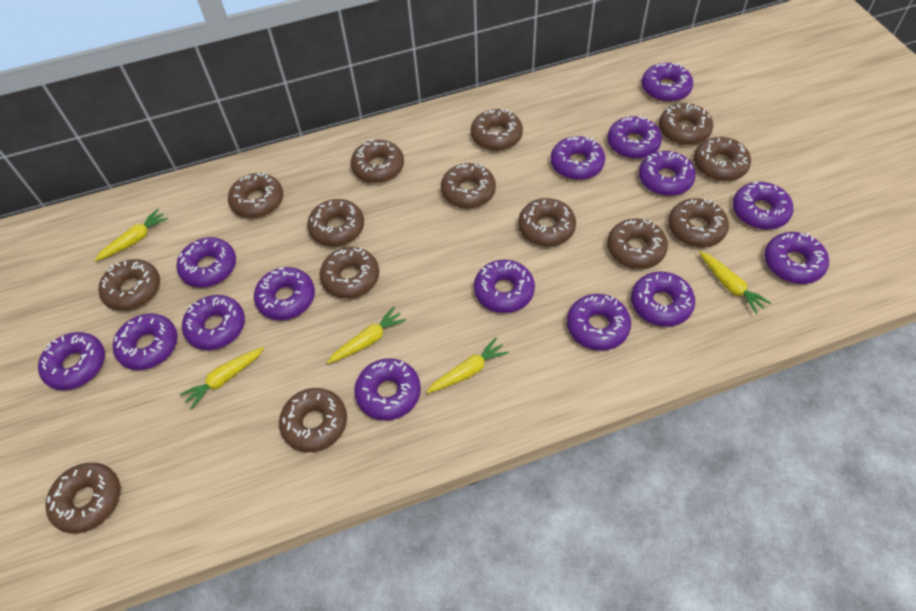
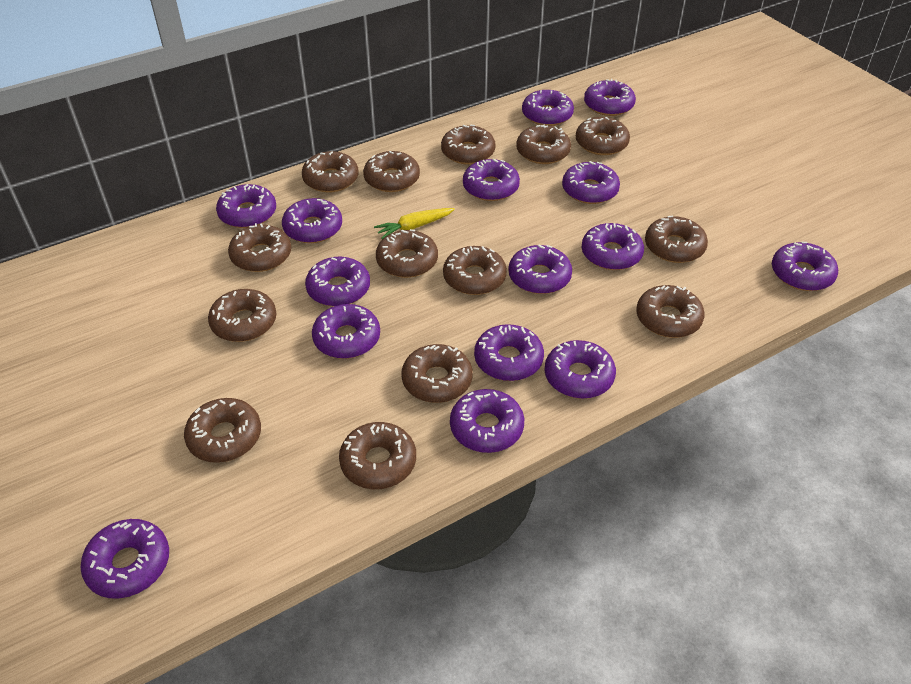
yellow carrot: 5 -> 1

